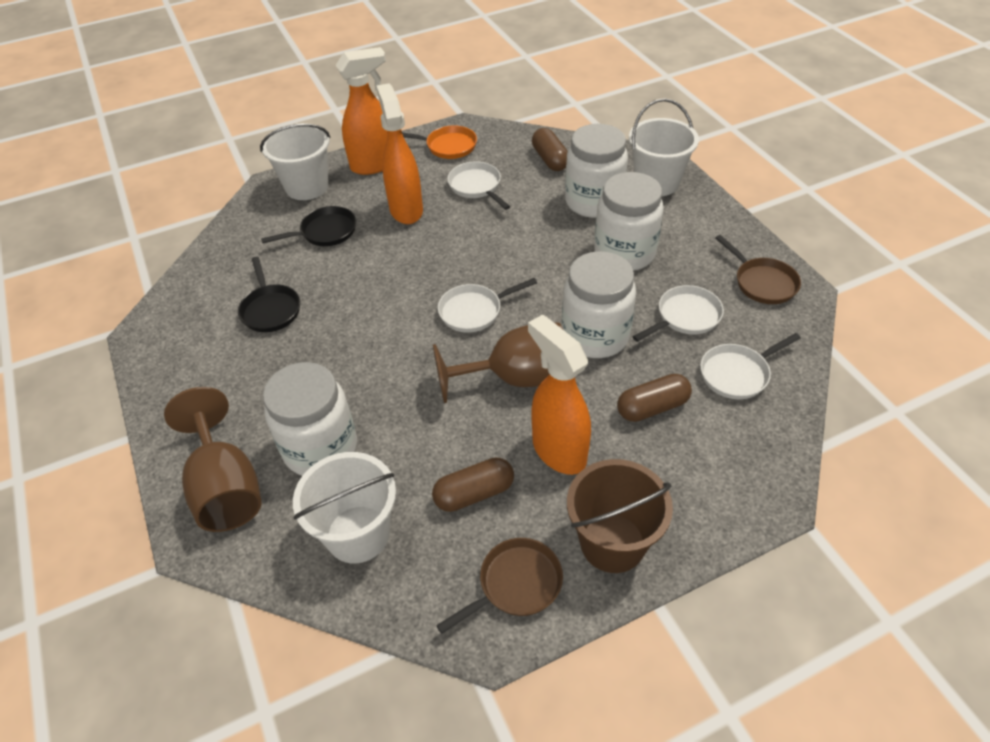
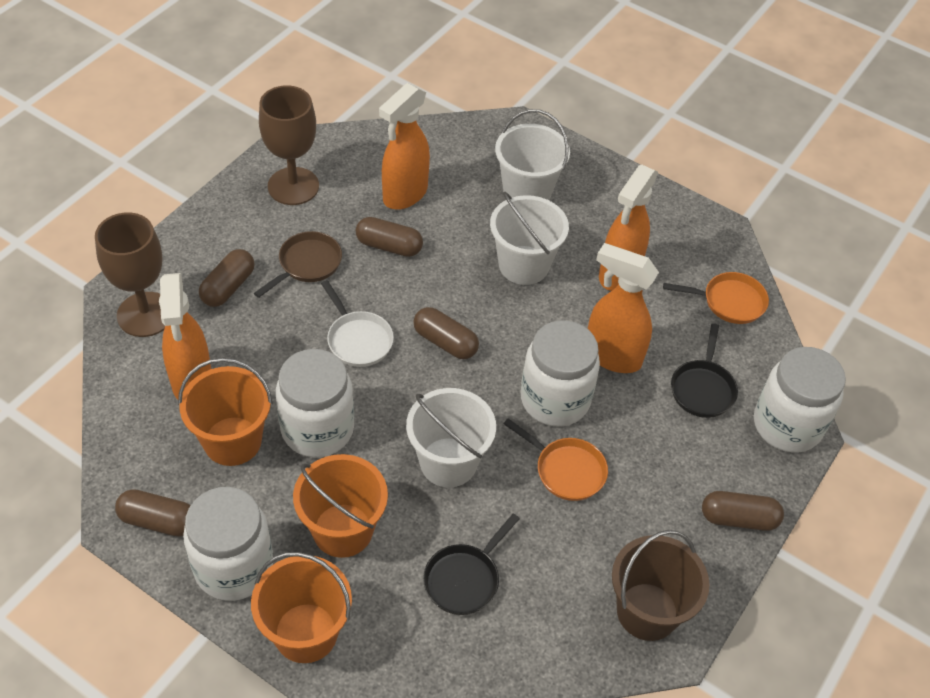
brown capsule: 3 -> 5
brown pan: 2 -> 1
orange bucket: 0 -> 3
orange pan: 1 -> 2
orange spray bottle: 3 -> 4
white pan: 4 -> 1

